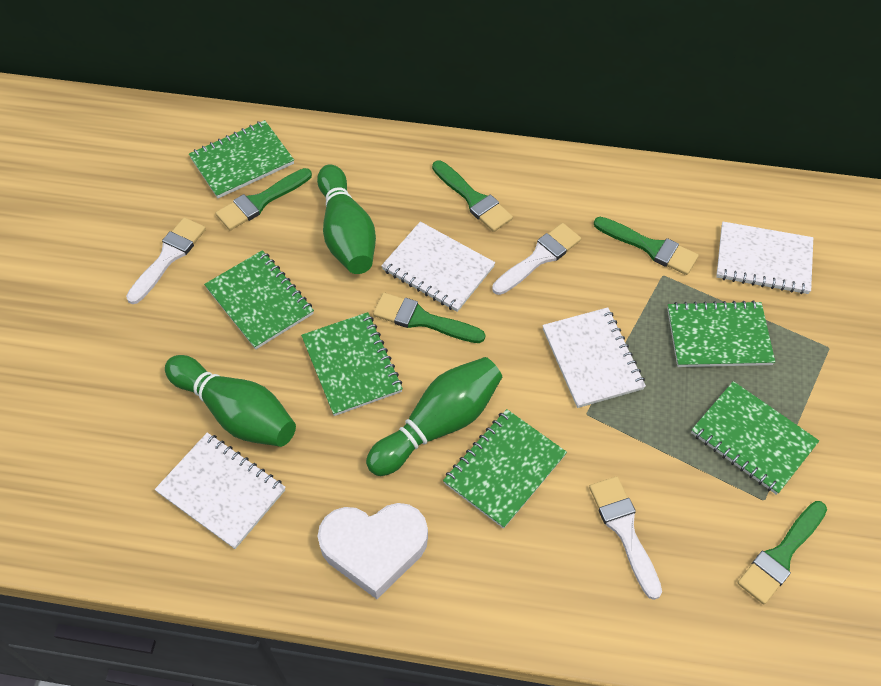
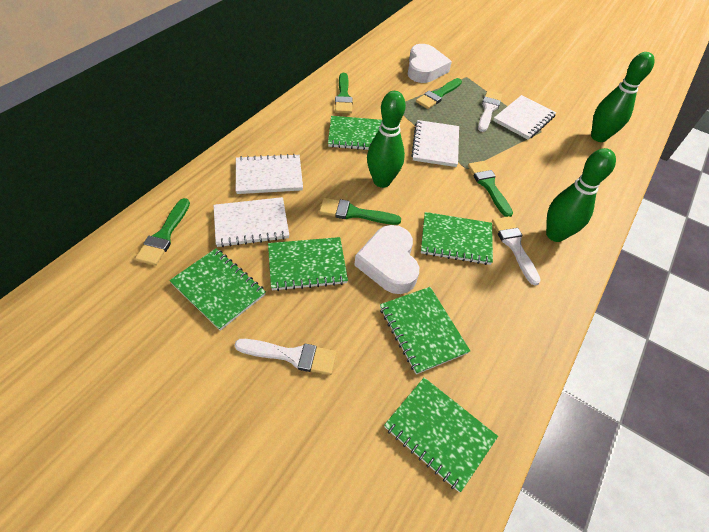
white heart: 1 -> 2

